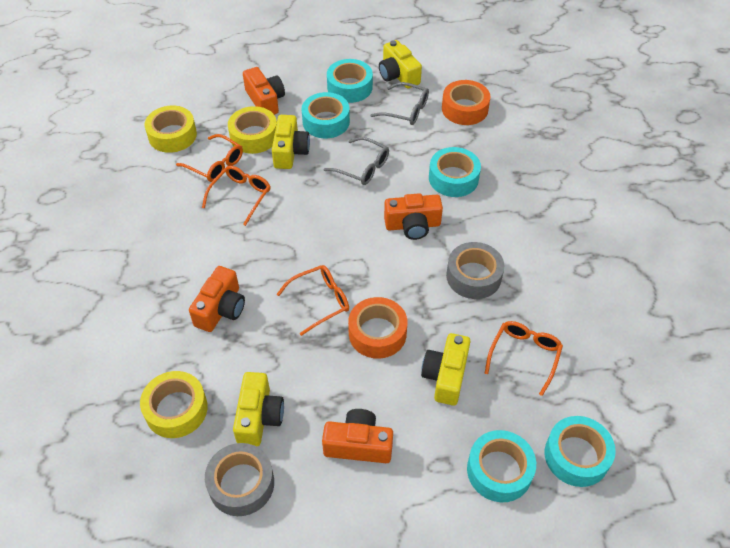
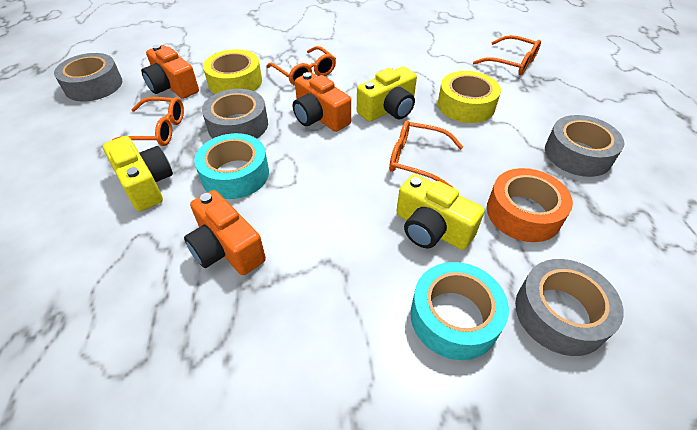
grey glasses: 2 -> 0
grey tape: 2 -> 4
orange camera: 4 -> 3
orange tape: 2 -> 1
turquoise tape: 5 -> 2
yellow camera: 4 -> 3
yellow tape: 3 -> 2

